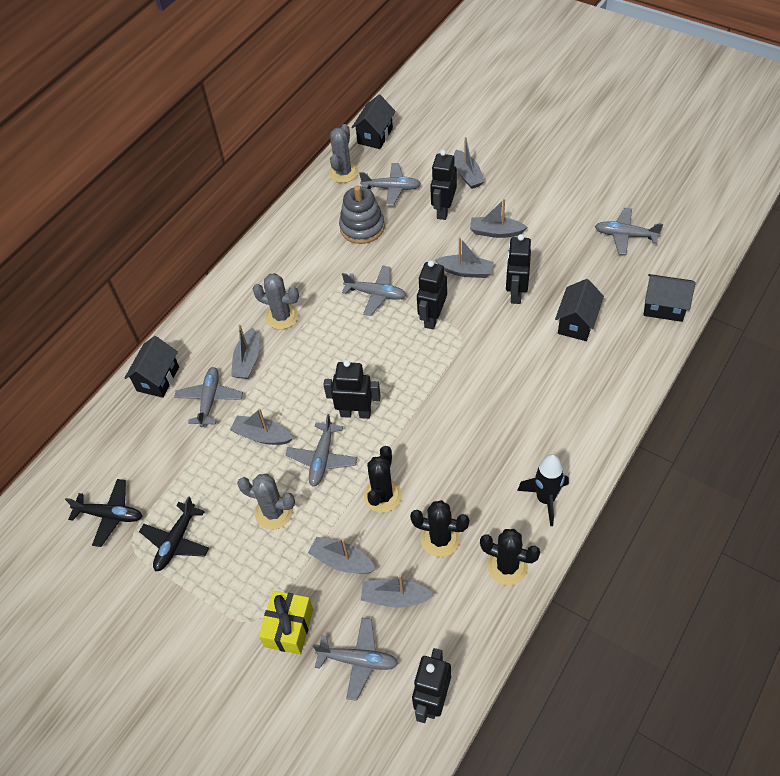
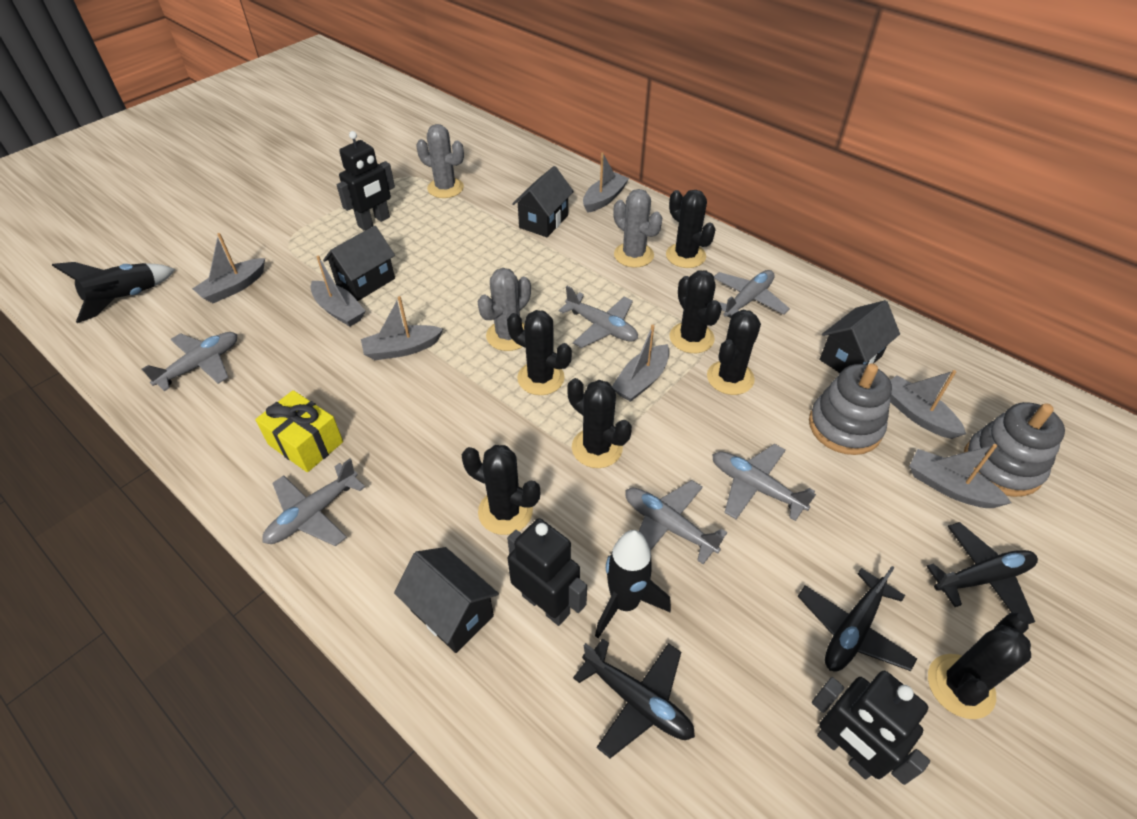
black cactus: 3 -> 7
black plane: 2 -> 3
black robot: 5 -> 3
black rocket: 1 -> 2
grey stacking toy: 1 -> 2

